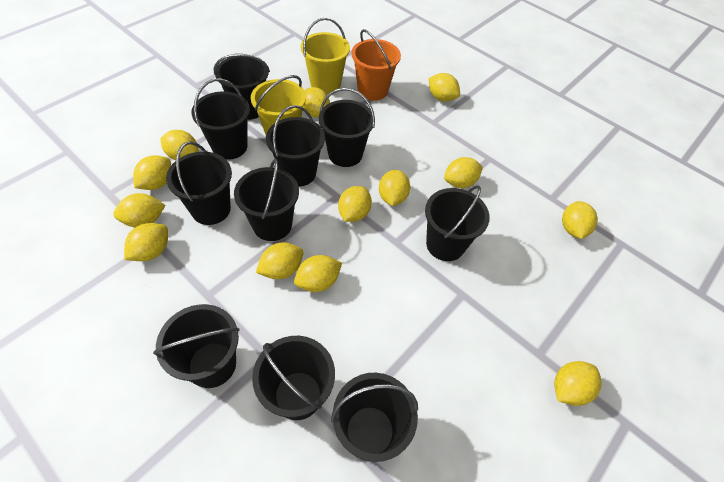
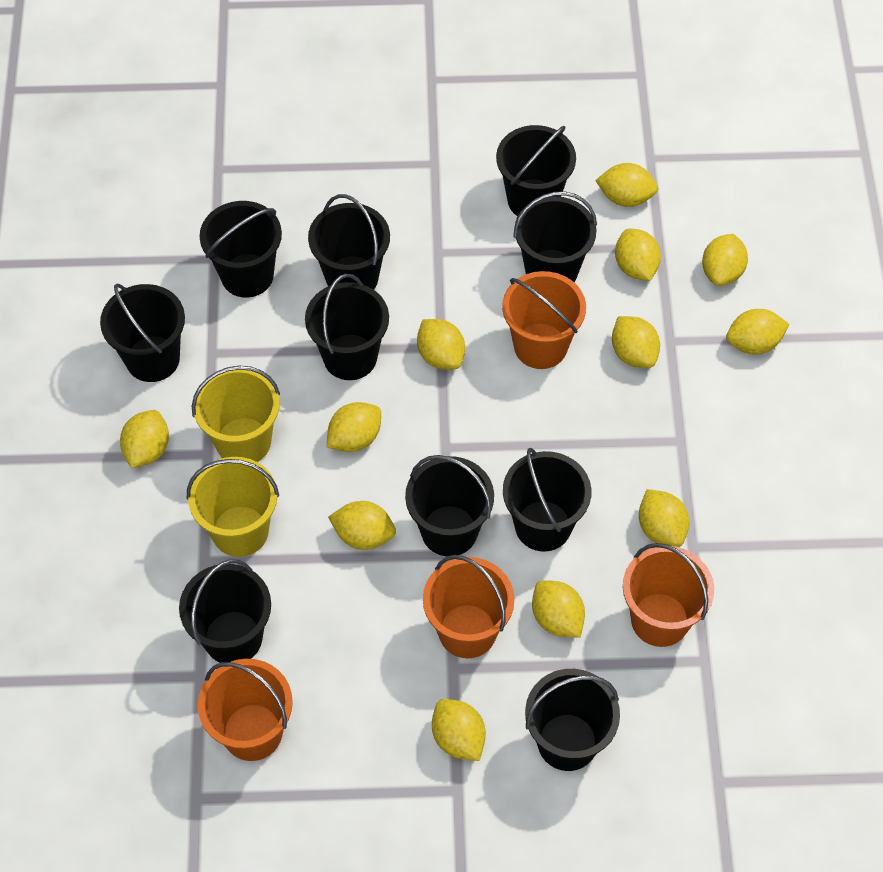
orange bucket: 1 -> 4
yellow lemon: 13 -> 12

